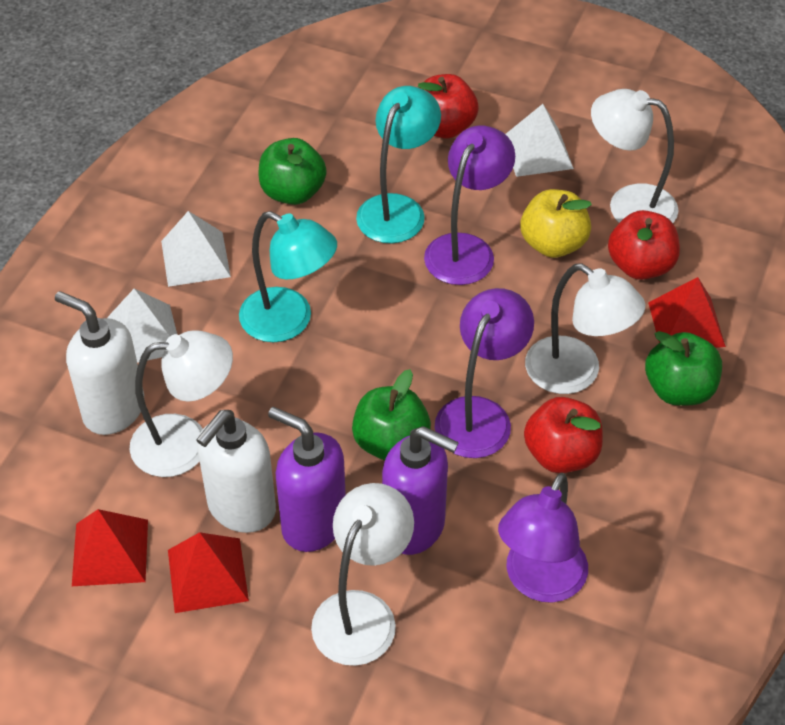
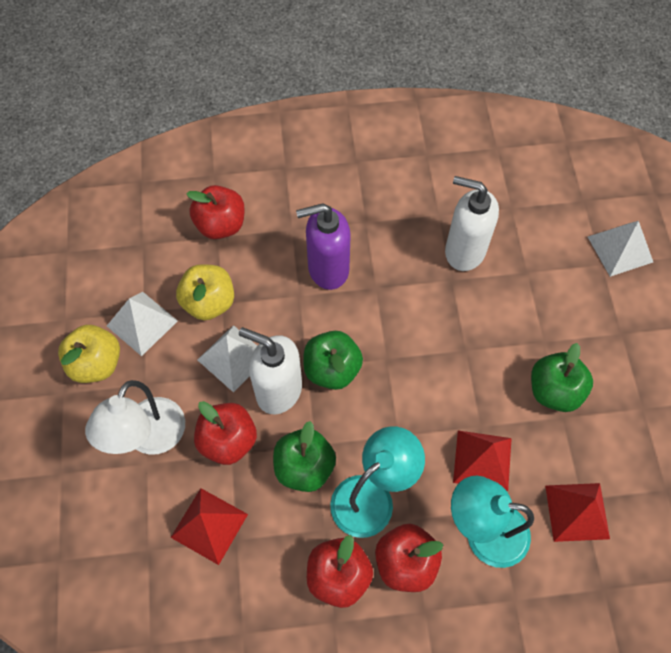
purple lamp: 3 -> 0
purple soap dispenser: 2 -> 1
red apple: 3 -> 4
white lamp: 4 -> 1
yellow apple: 1 -> 2

